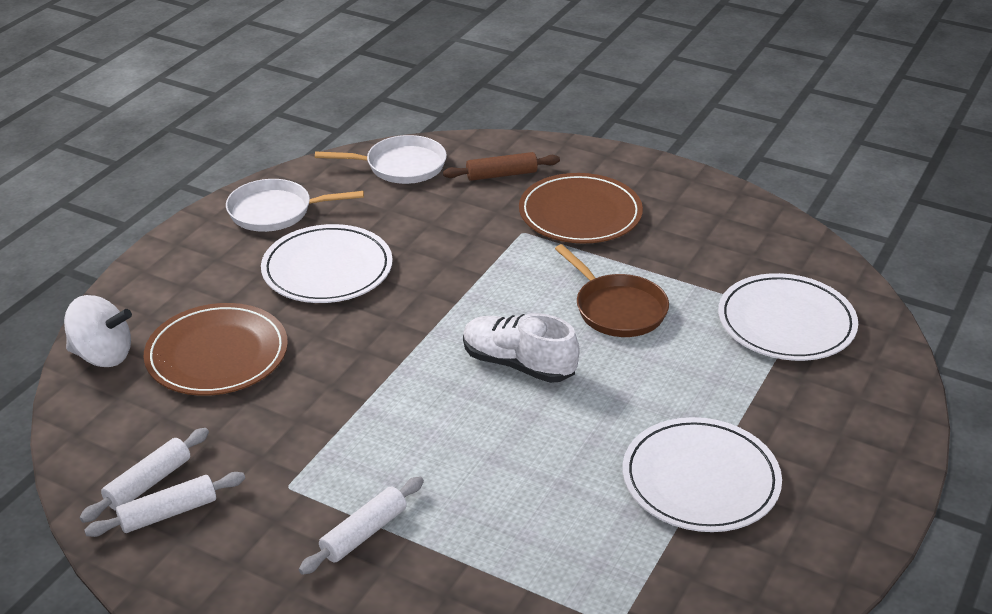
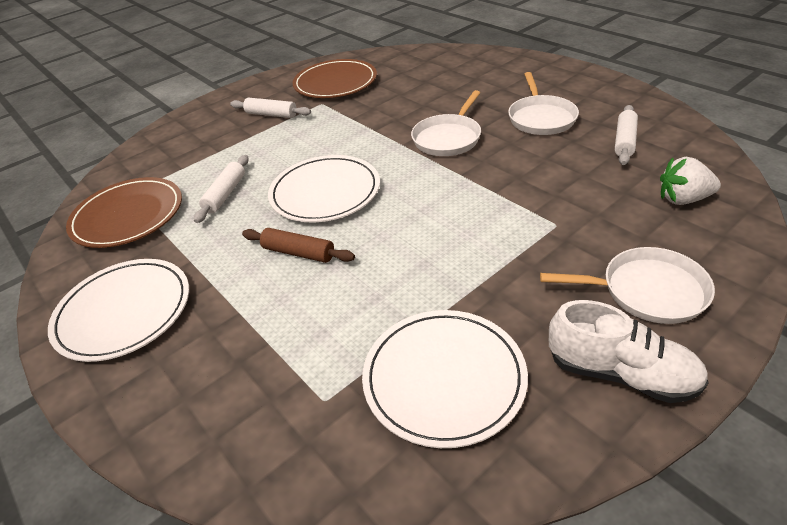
brown pan: 1 -> 0
white pan: 2 -> 3
white spinning top: 1 -> 0
white strawberry: 0 -> 1

